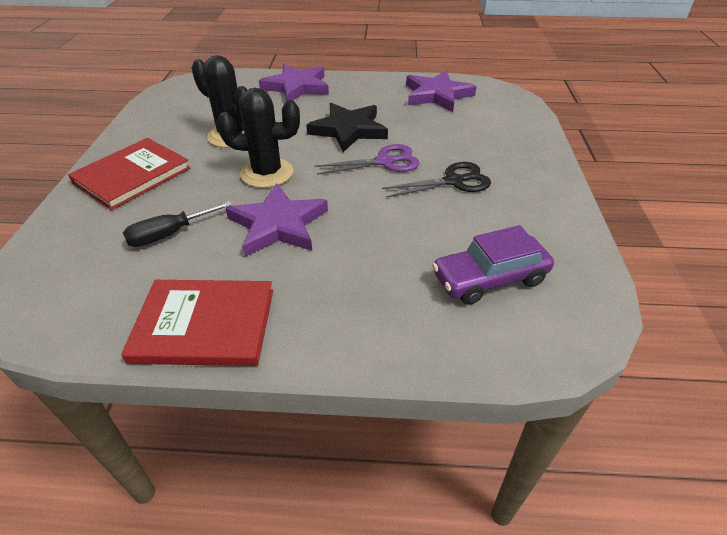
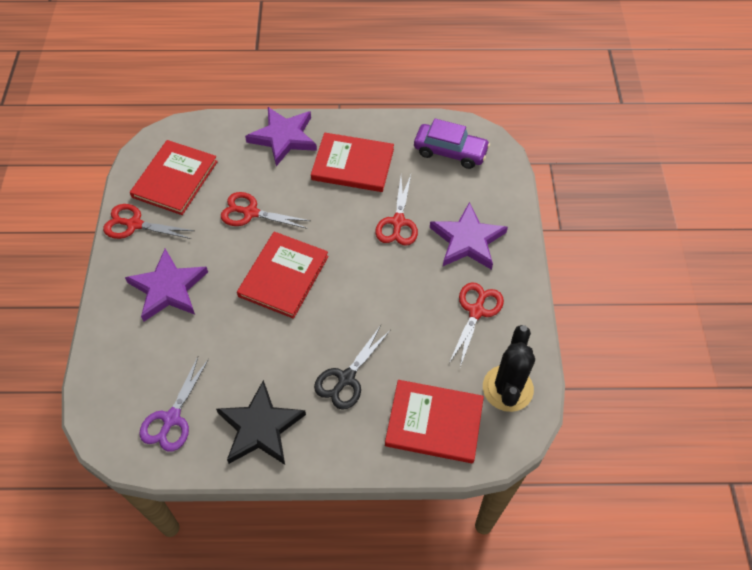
black cactus: 2 -> 1
black screwdriver: 1 -> 0
red book: 2 -> 4
red scissors: 0 -> 4

